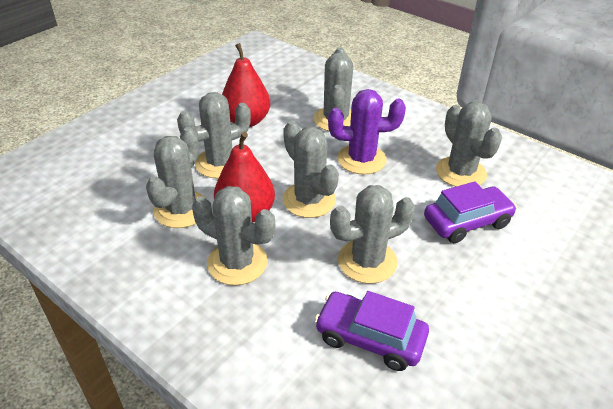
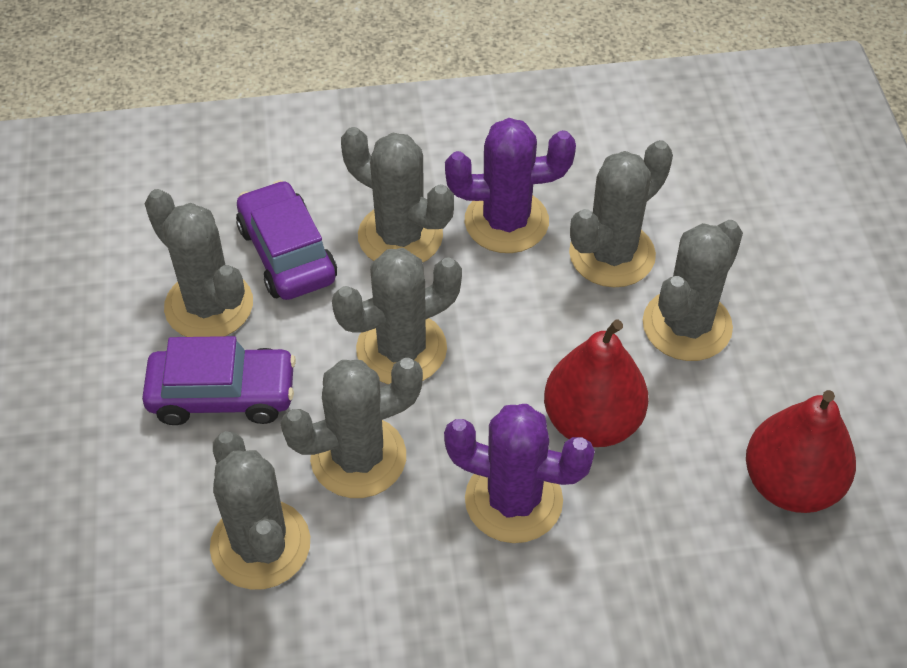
purple cactus: 1 -> 2

